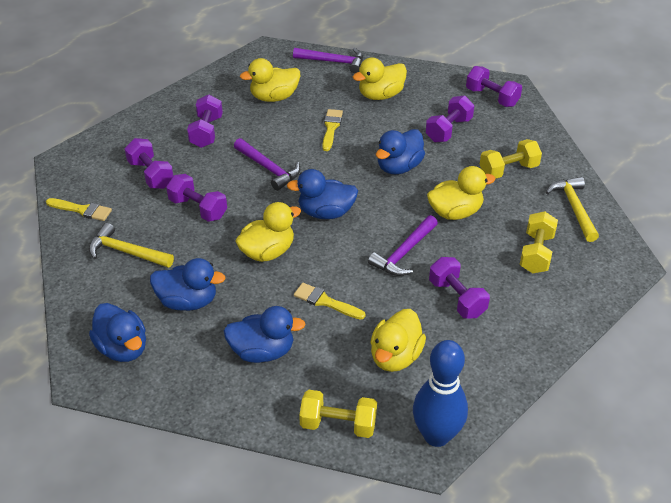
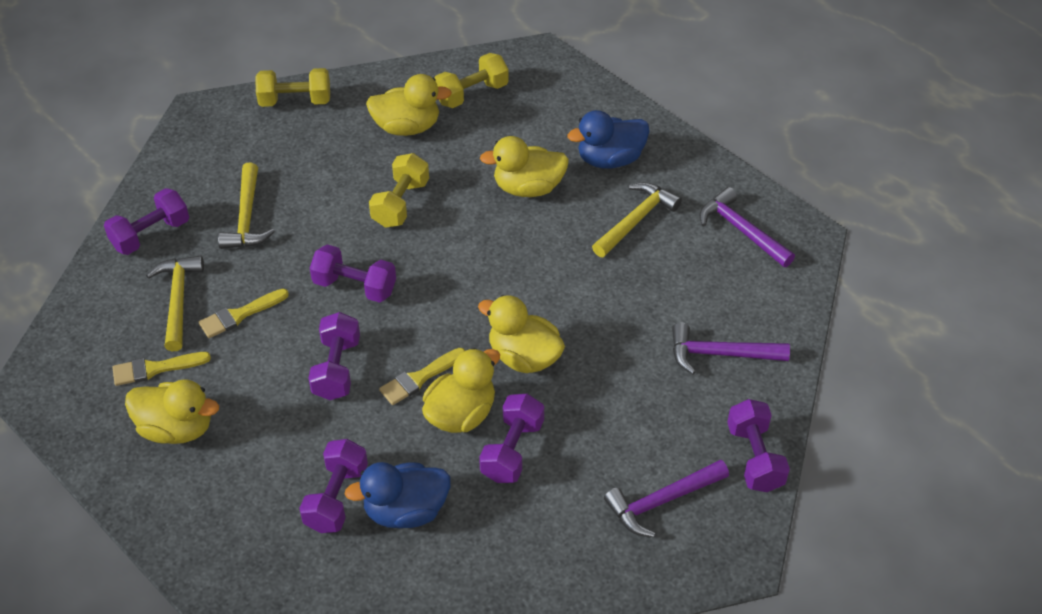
blue bowling pin: 1 -> 0
blue duck: 5 -> 2
yellow hammer: 2 -> 3

